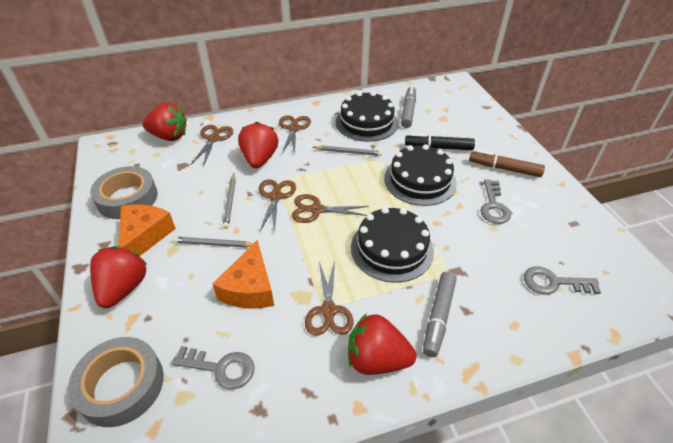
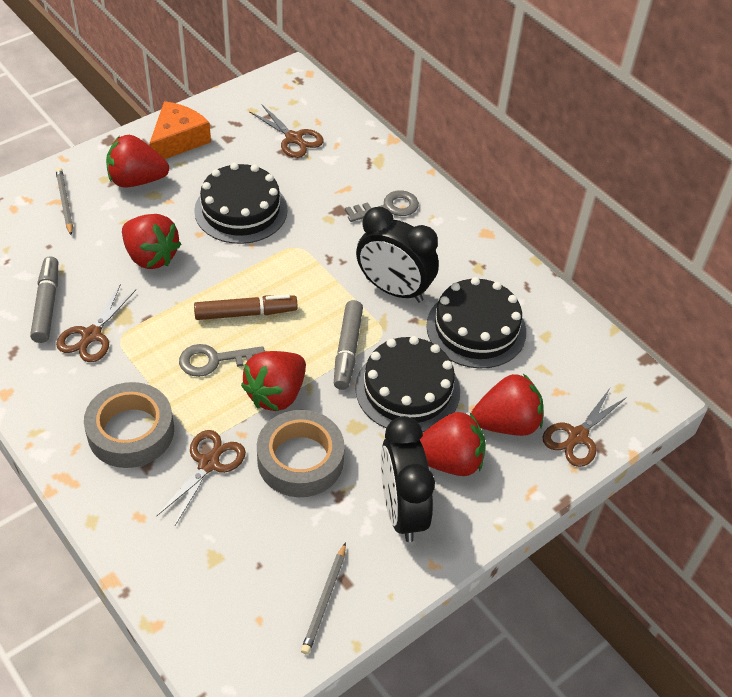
black clock: 0 -> 2
black marker: 1 -> 0
brown scissors: 5 -> 4
grey key: 3 -> 2
grey pencil: 3 -> 2
orange cheese: 2 -> 1
red strawberry: 4 -> 5

